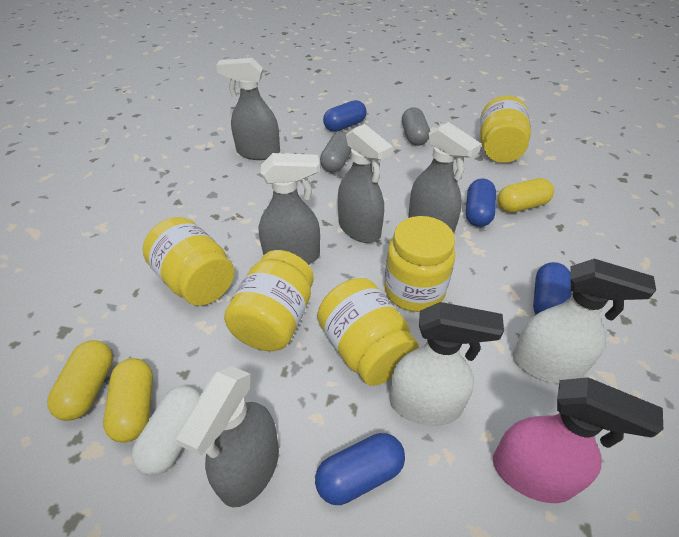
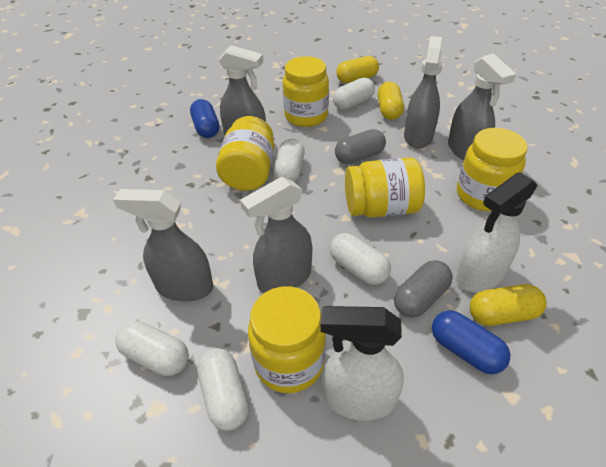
blue capsule: 4 -> 2
pink spray bottle: 1 -> 0
white capsule: 1 -> 5

